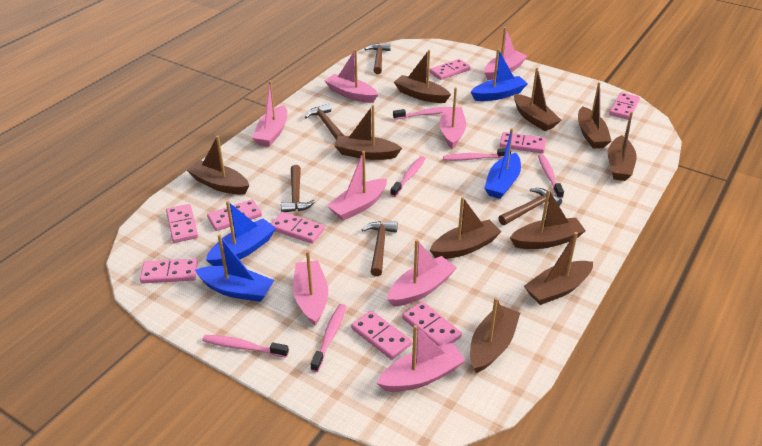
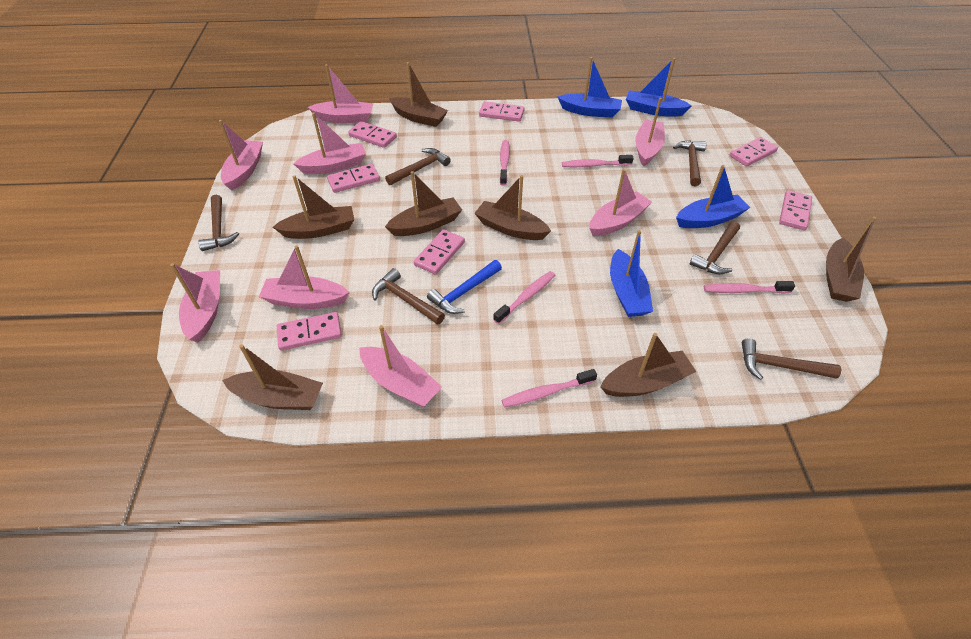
blue hammer: 0 -> 1
brown boat: 10 -> 7
brown hammer: 5 -> 6
pink domino: 9 -> 7
pink toothbrush: 6 -> 5

